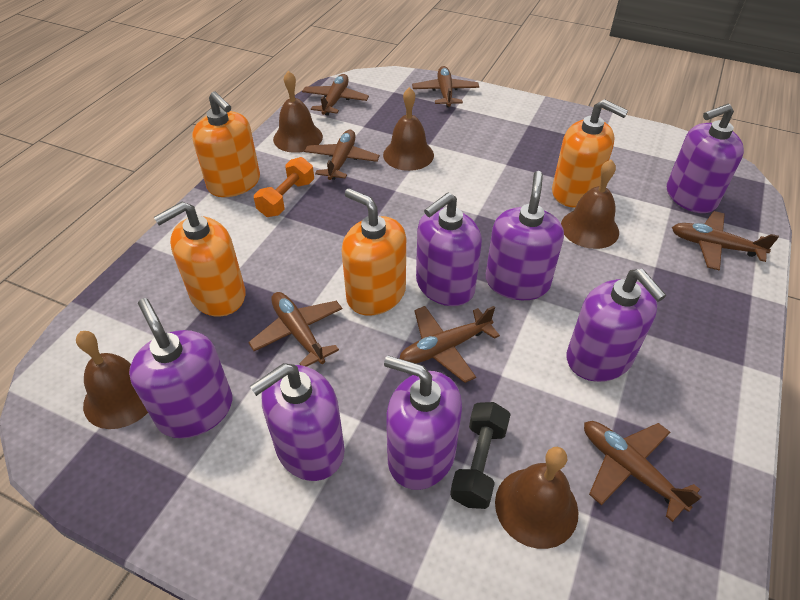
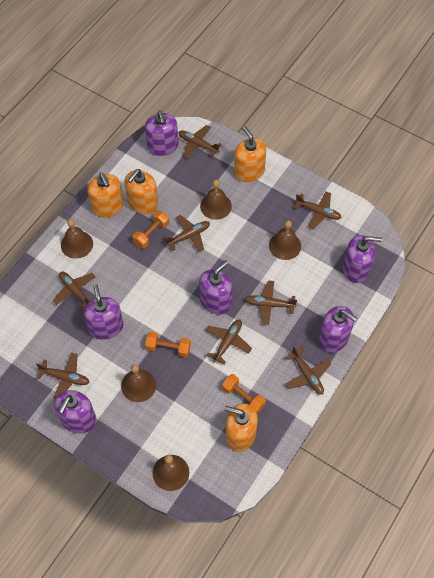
black dumbbell: 1 -> 0
brown plane: 7 -> 8
orange dumbbell: 1 -> 3
purple soap dispenser: 7 -> 6

